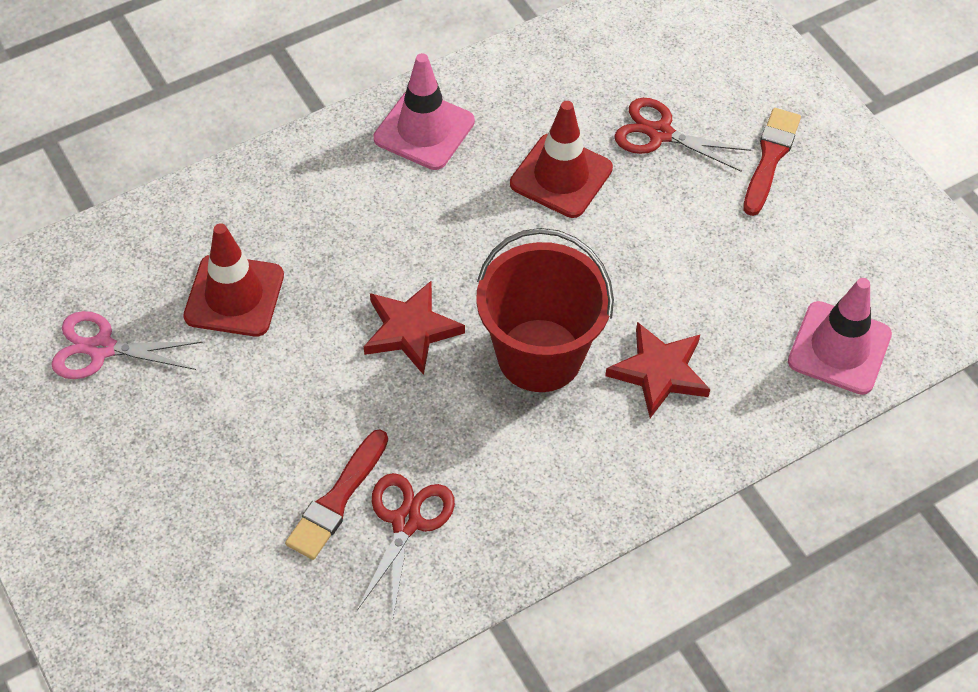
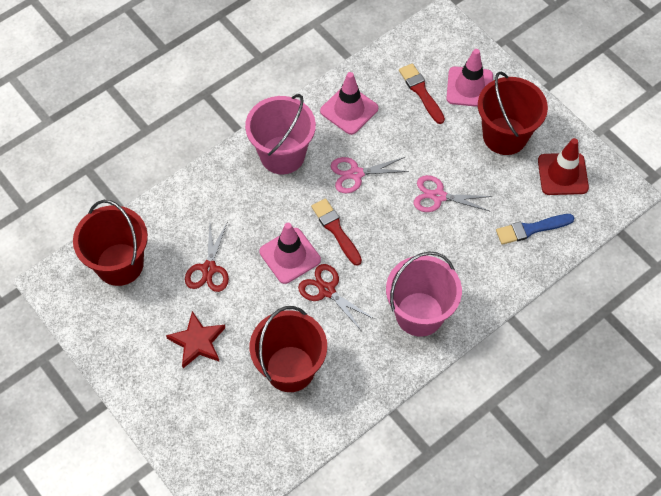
blue brush: 0 -> 1
pink bucket: 0 -> 2
pink scissors: 1 -> 2
pink traffic cone: 2 -> 3
red bucket: 1 -> 3
red star: 2 -> 1
red traffic cone: 2 -> 1

